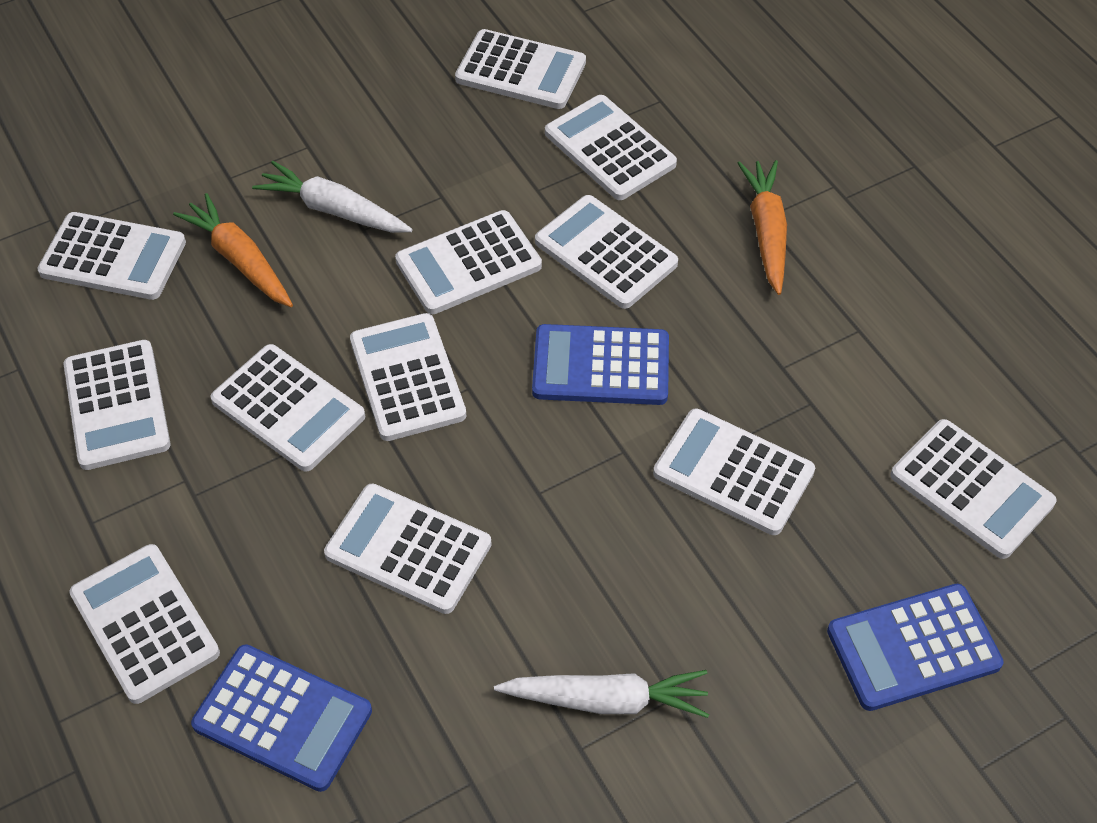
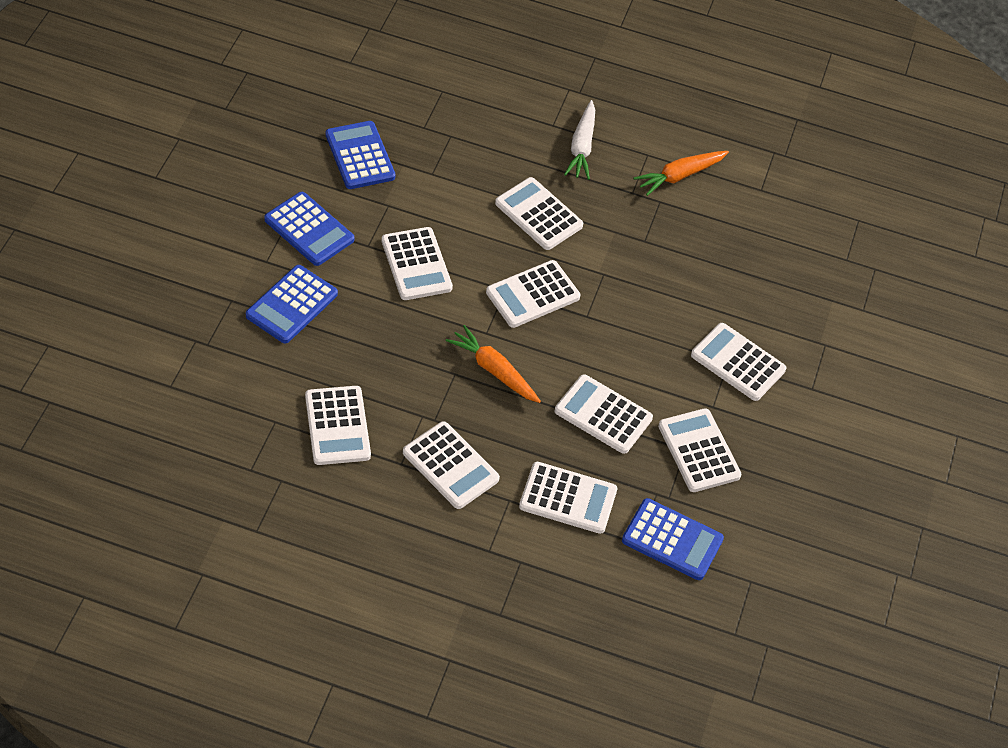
blue calculator: 3 -> 4
white calculator: 12 -> 9
white carrot: 2 -> 1

